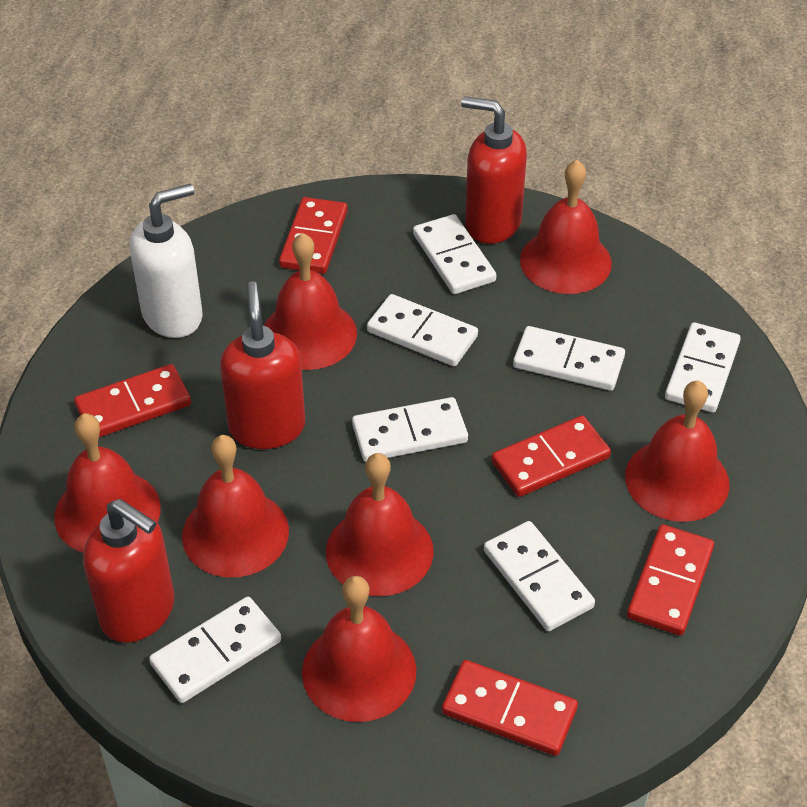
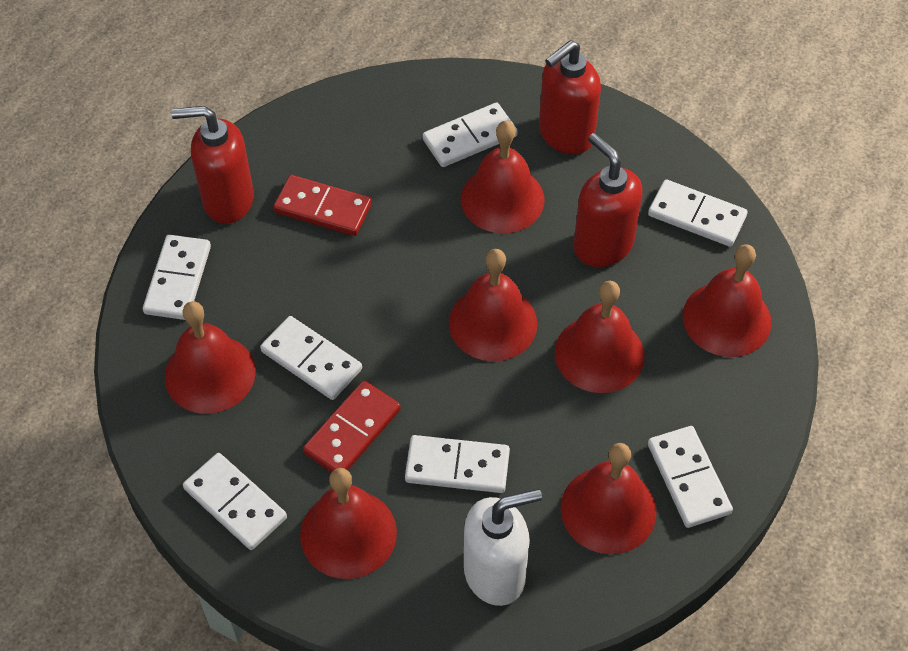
red domino: 5 -> 2

